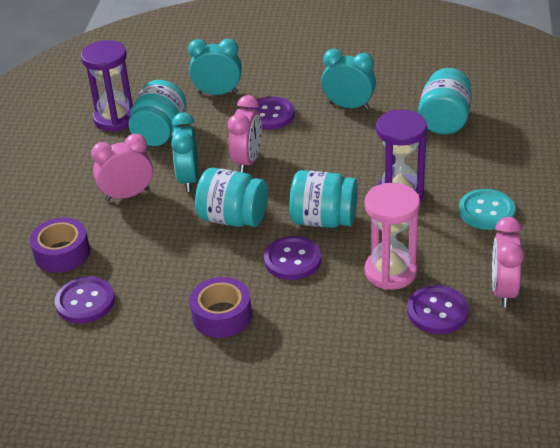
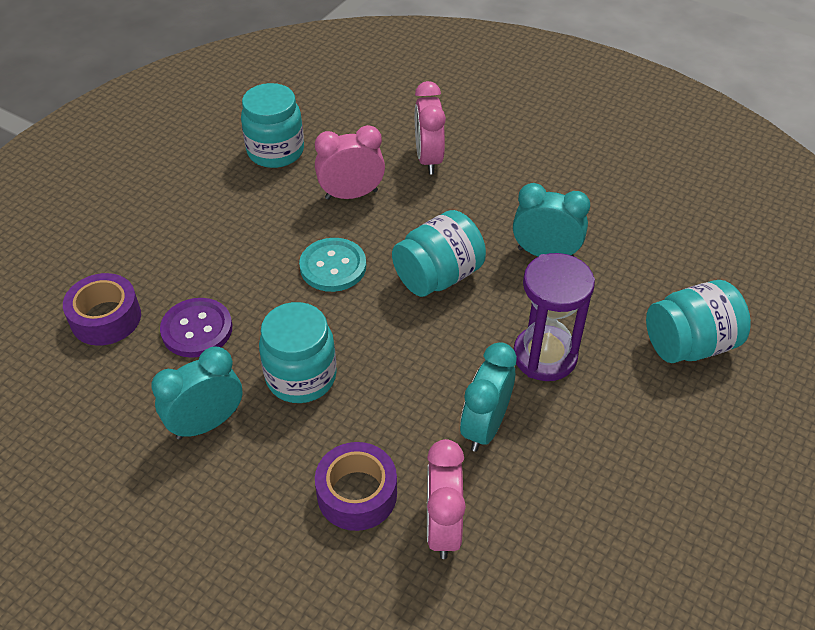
pink hourglass: 1 -> 0
purple button: 4 -> 1
purple hourglass: 2 -> 1

